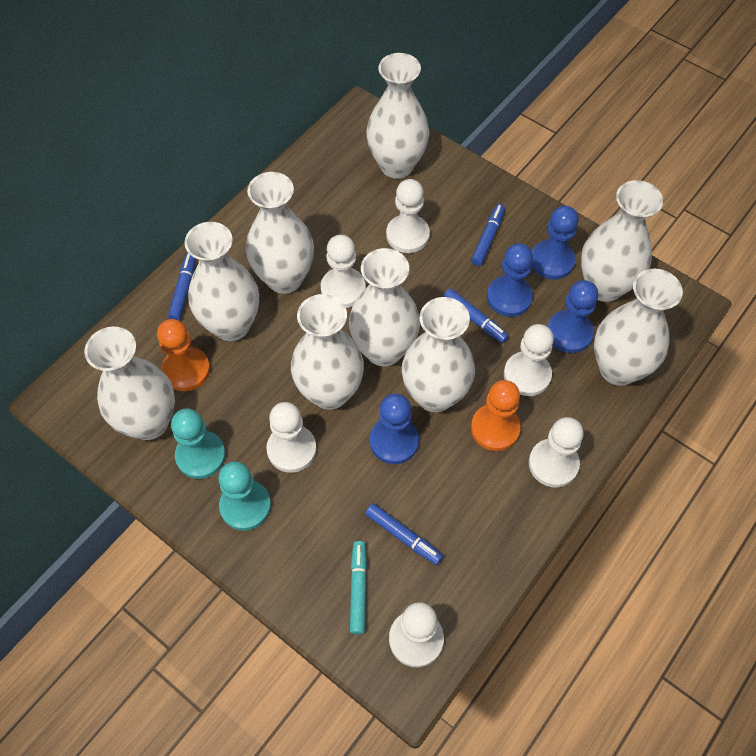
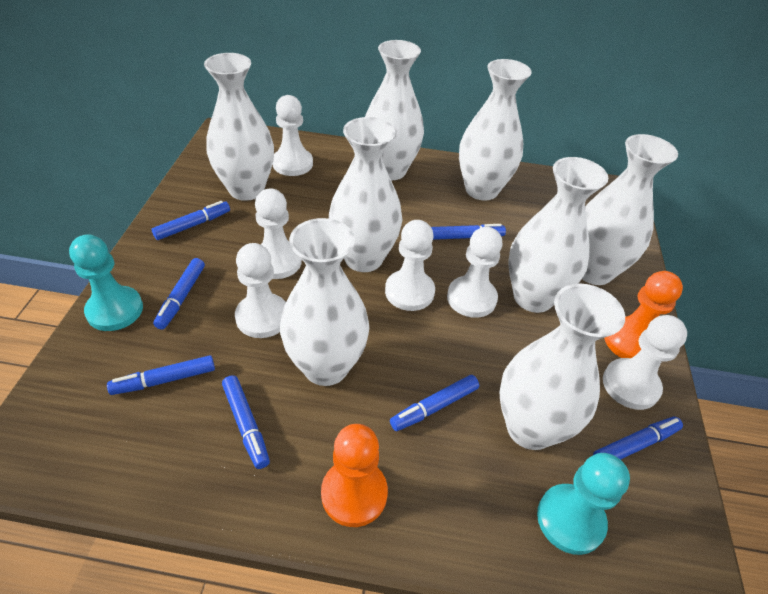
blue marker: 4 -> 7
blue pawn: 4 -> 0
turquoise marker: 1 -> 0
white vase: 9 -> 8

